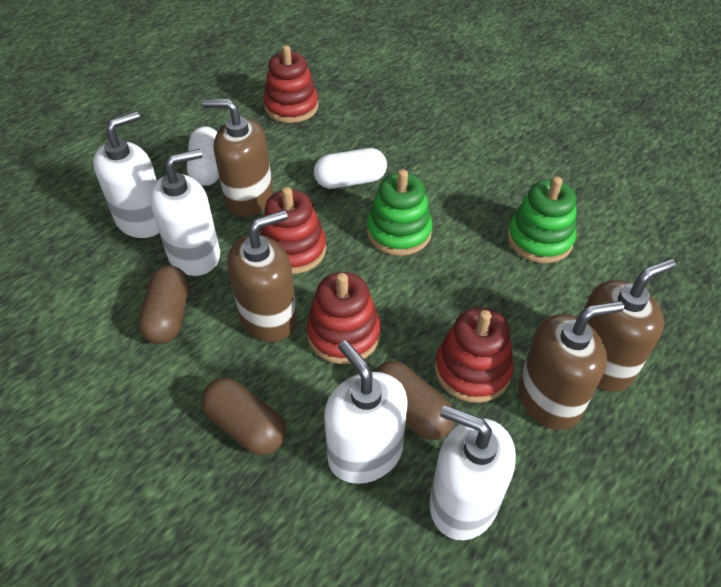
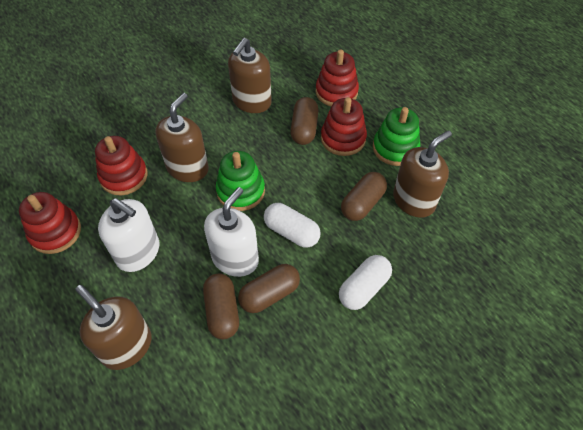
brown capsule: 3 -> 4
white soap dispenser: 4 -> 2

